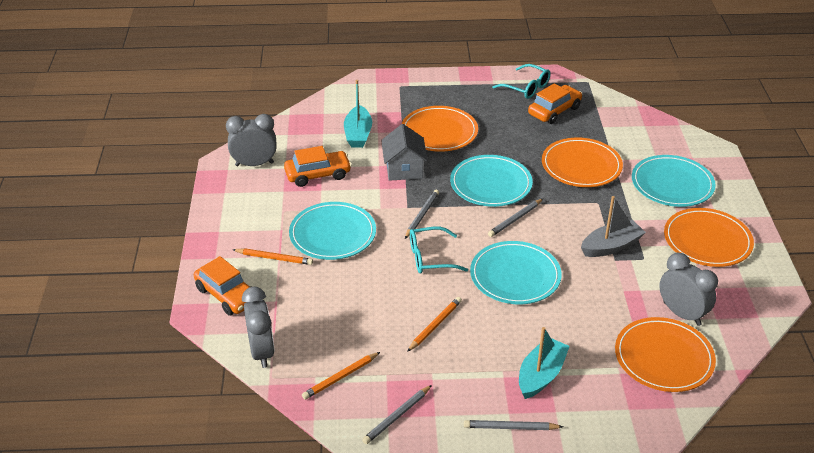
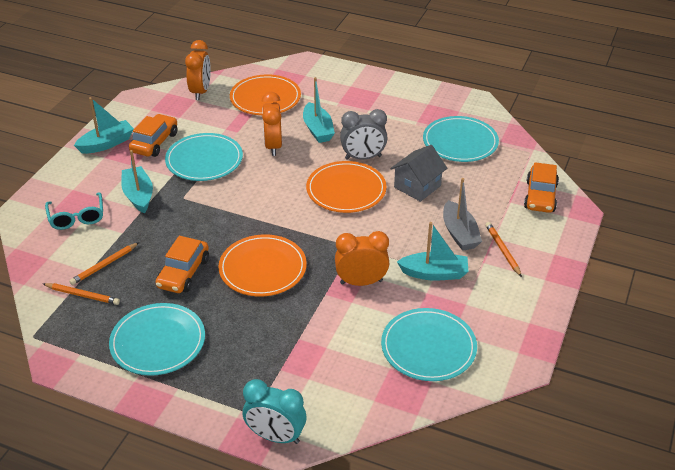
grey clock: 3 -> 1
grey pencil: 4 -> 0
orange clock: 0 -> 3
orange plate: 4 -> 3
turquoise boat: 2 -> 4
turquoise clock: 0 -> 1
turquoise glasses: 2 -> 1

